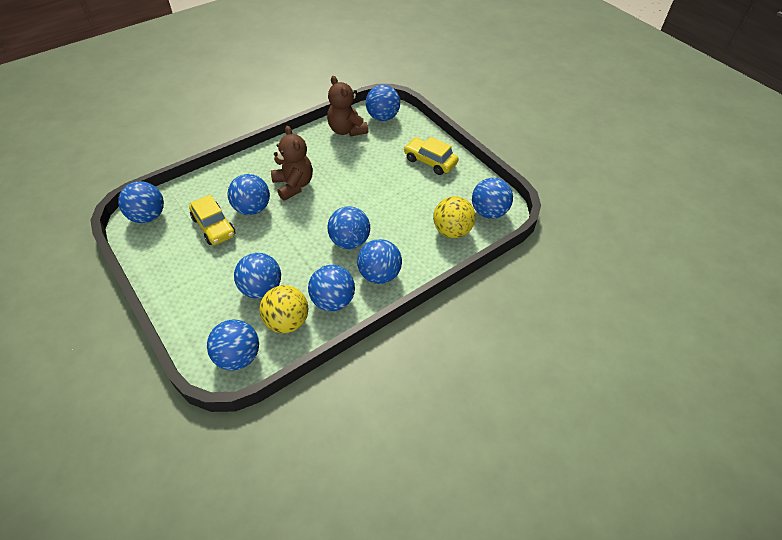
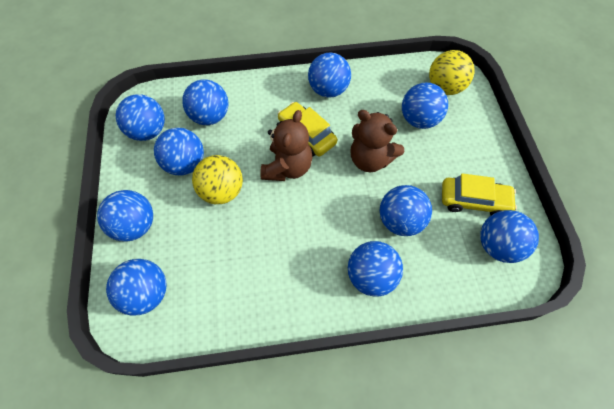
blue ball: 9 -> 10

